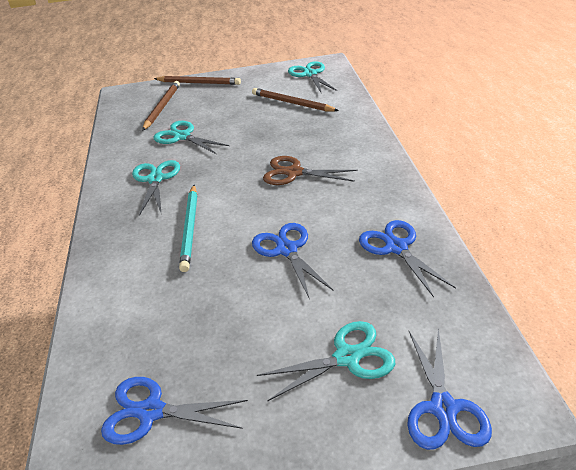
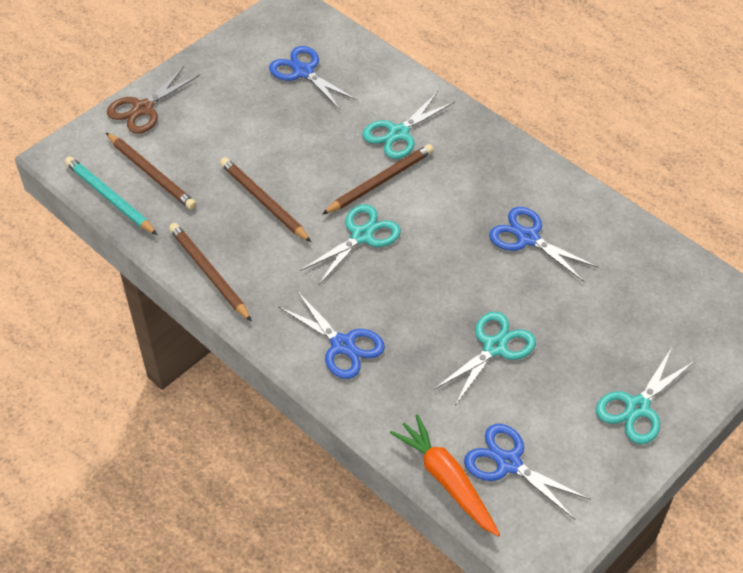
brown pencil: 3 -> 4
orange carrot: 0 -> 1

